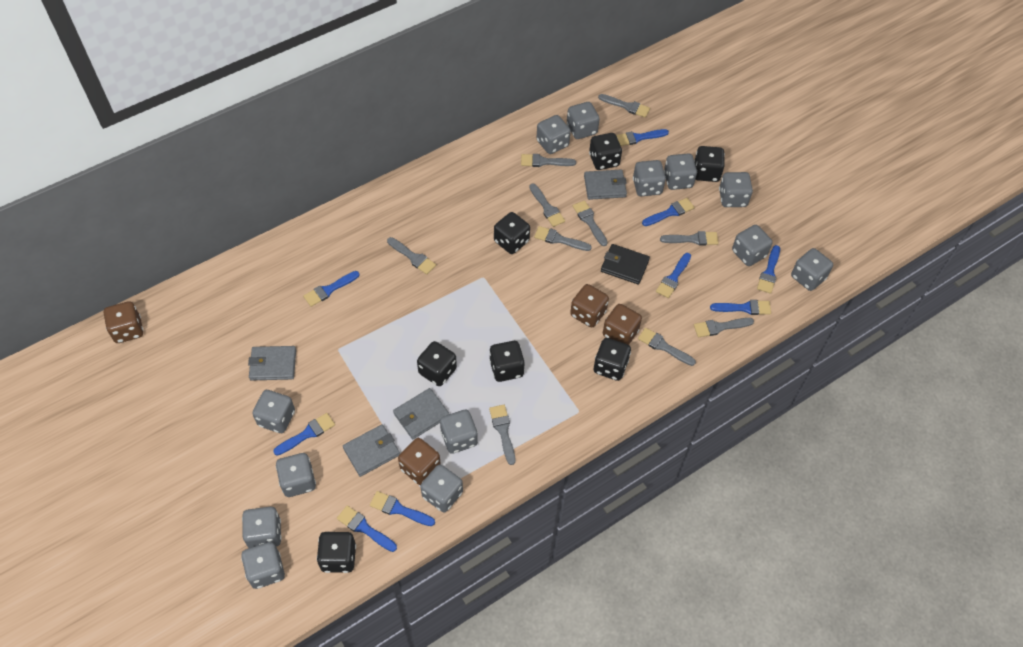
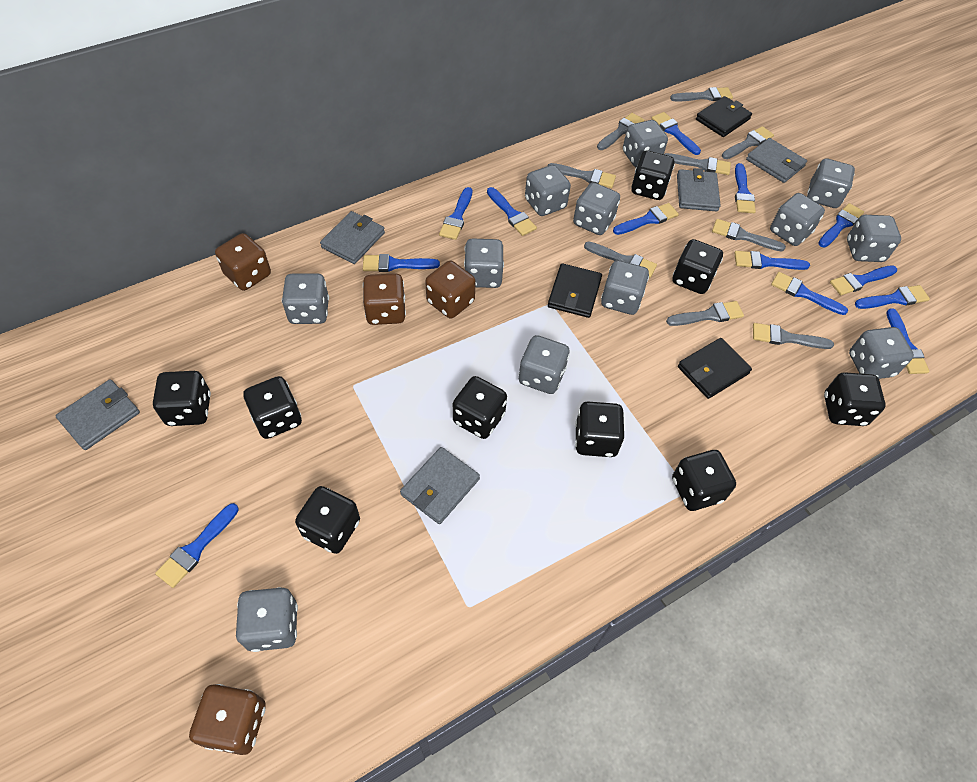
black dice: 7 -> 9
black wallet: 1 -> 3
blue brush: 9 -> 13
grey brush: 10 -> 9
grey dice: 13 -> 12
grey wallet: 4 -> 5

